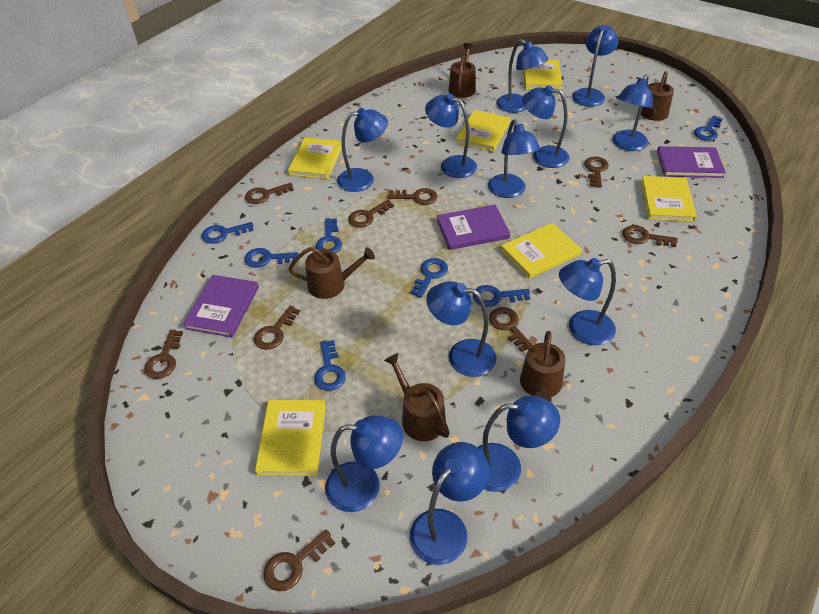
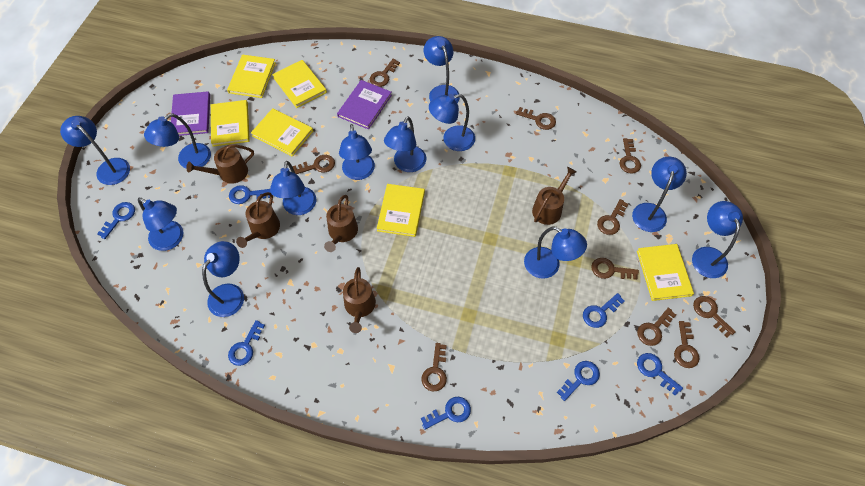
brown key: 9 -> 10
purple book: 3 -> 2

